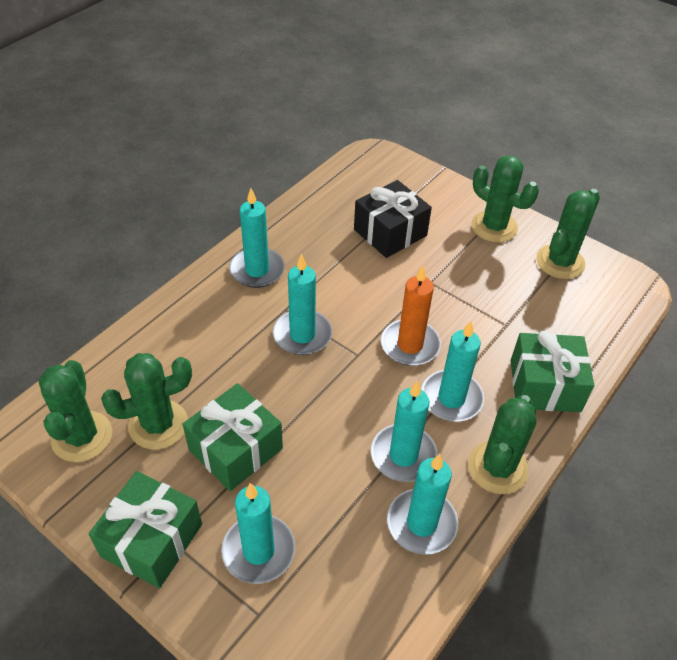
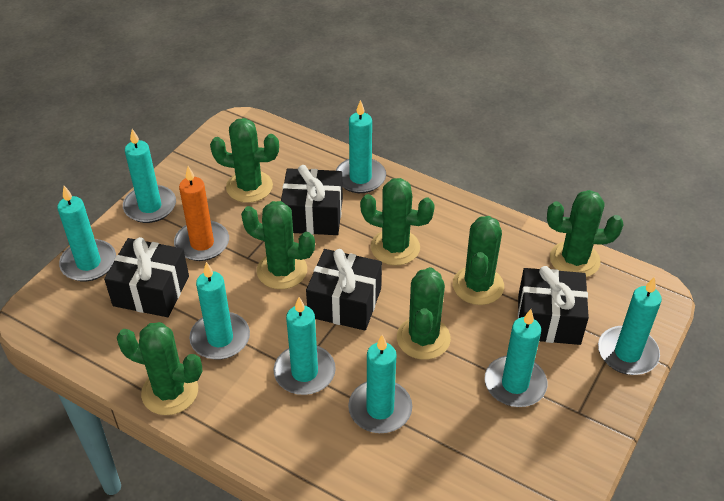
black gift: 1 -> 4
green cactus: 5 -> 7
green gift: 3 -> 0
turquoise candle: 6 -> 8

